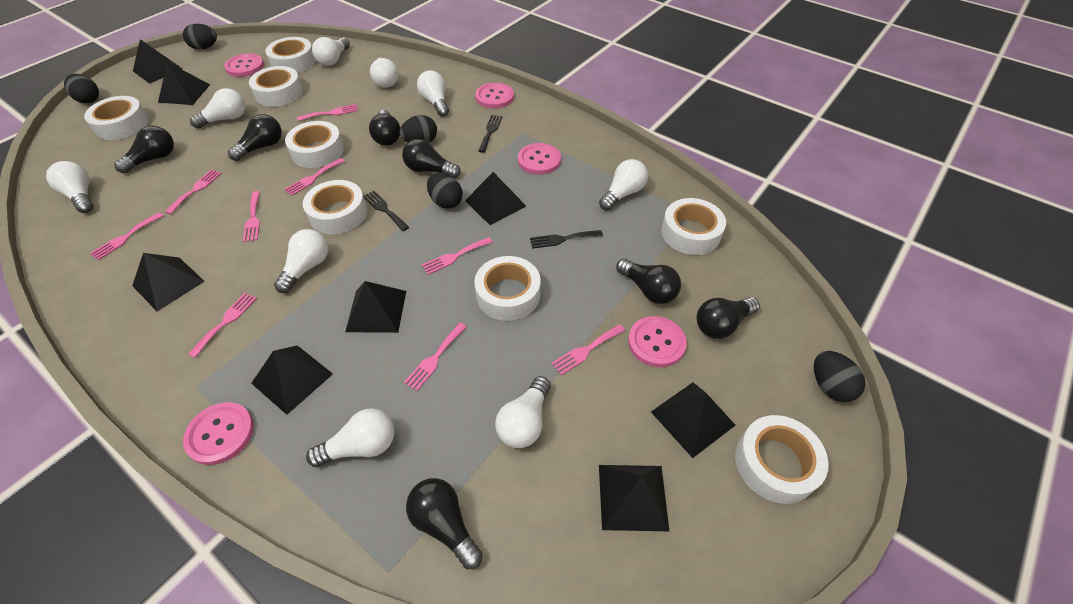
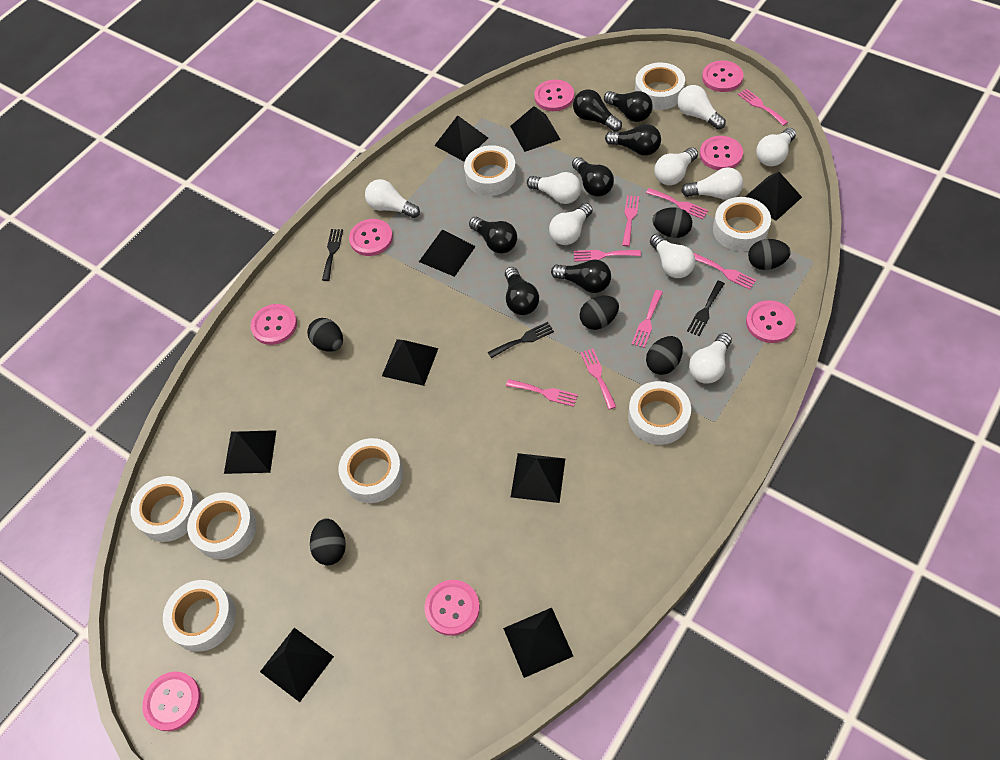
black egg: 5 -> 6
black pyramid: 8 -> 9
pink button: 5 -> 8
pink fork: 9 -> 8

